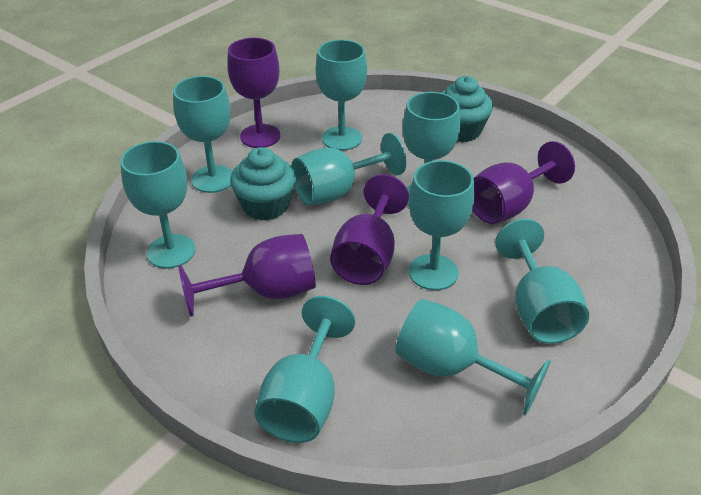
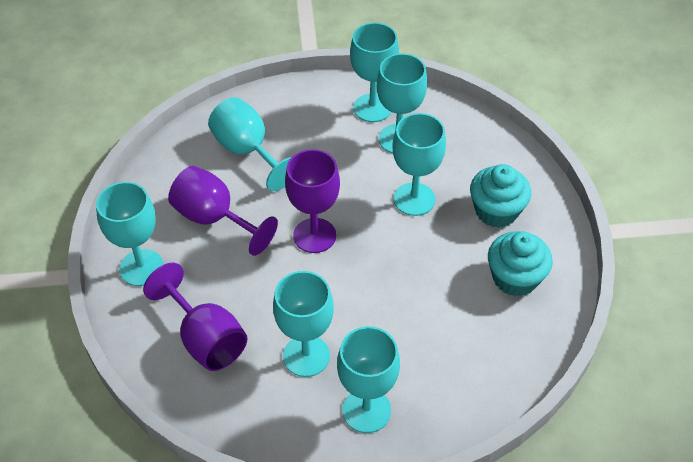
purple goblet: 4 -> 3
turquoise goblet: 9 -> 7

